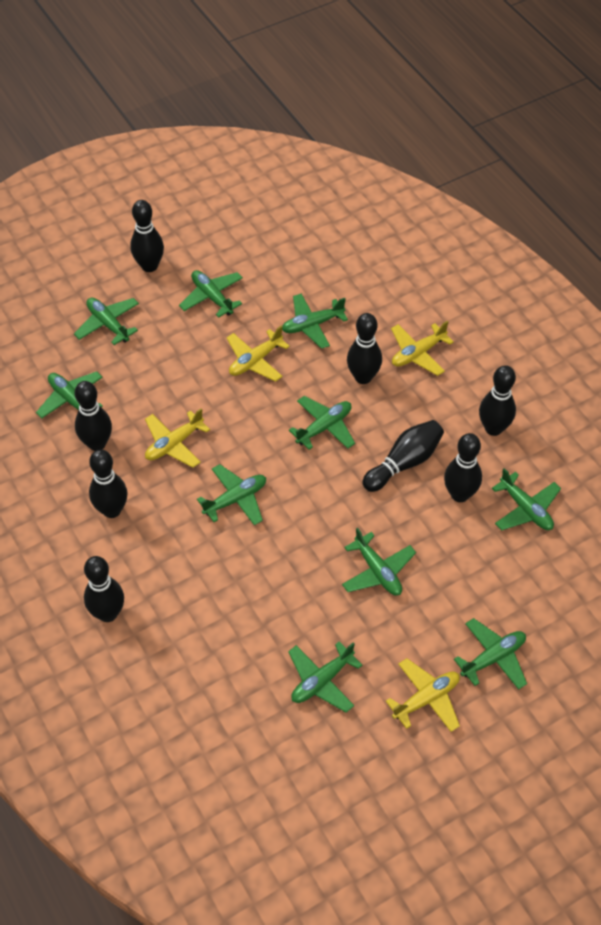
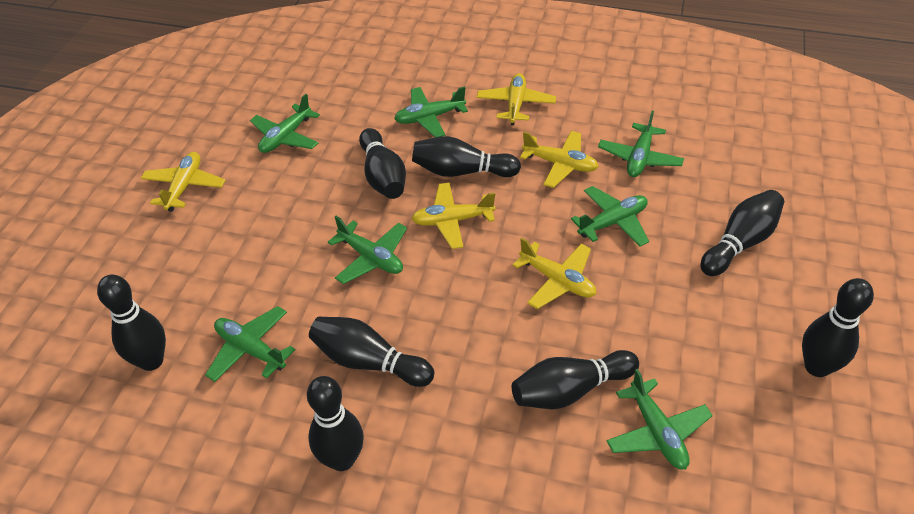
green plane: 10 -> 7
yellow plane: 4 -> 5

